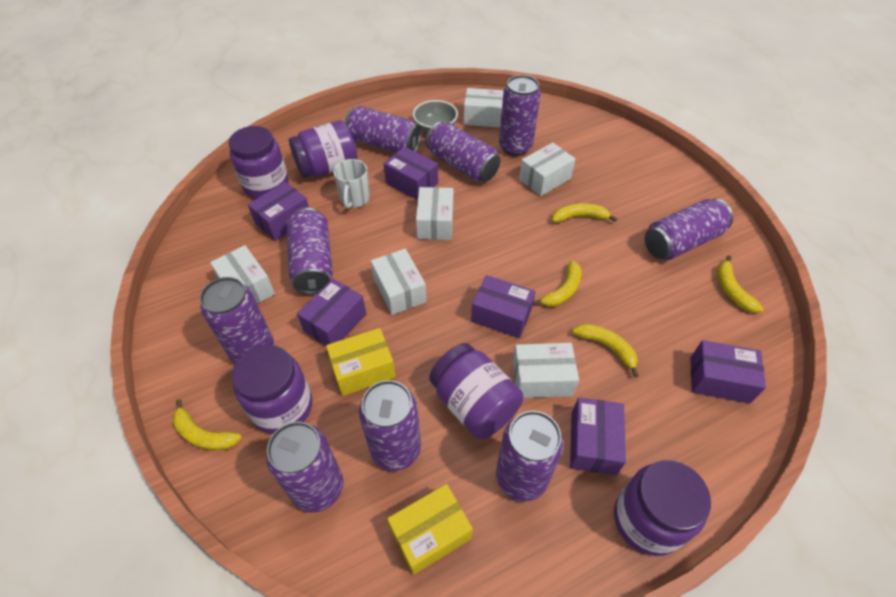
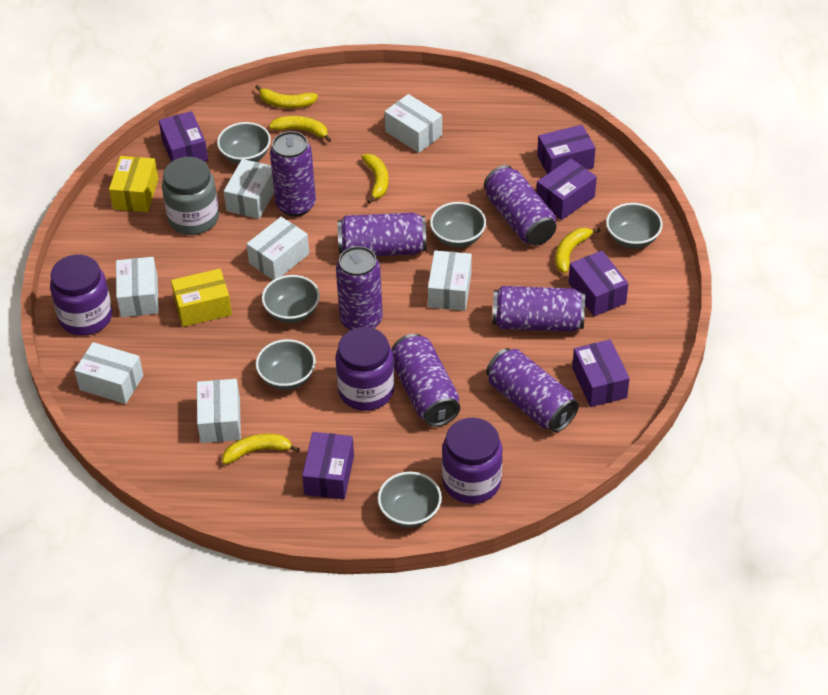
grey bowl: 1 -> 6
grey jar: 0 -> 1
purple can: 9 -> 7
purple jar: 5 -> 3
white box: 6 -> 7
white mug: 1 -> 0

